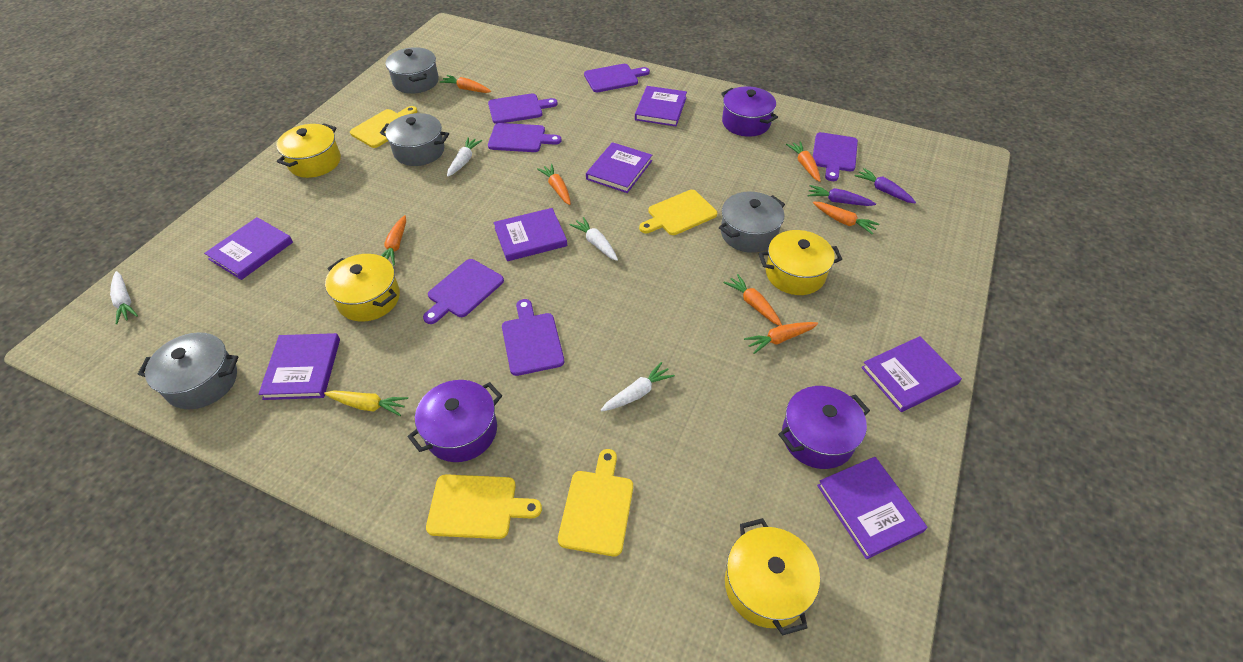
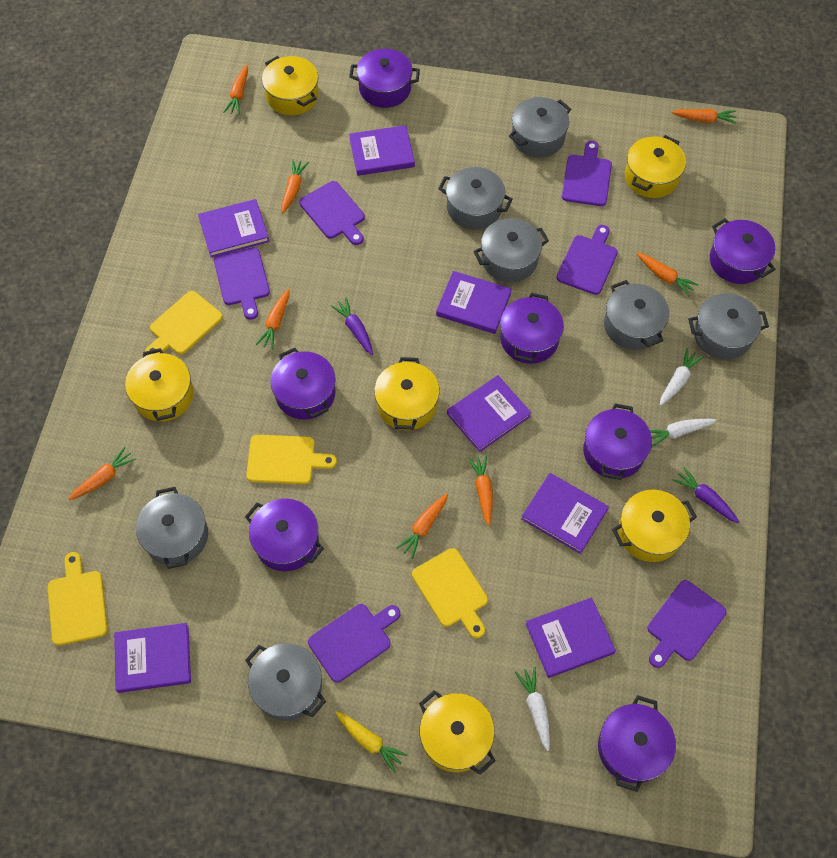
grey pot: 4 -> 7
orange carrot: 7 -> 8
purple pot: 3 -> 7
white carrot: 4 -> 3
yellow pot: 4 -> 6

